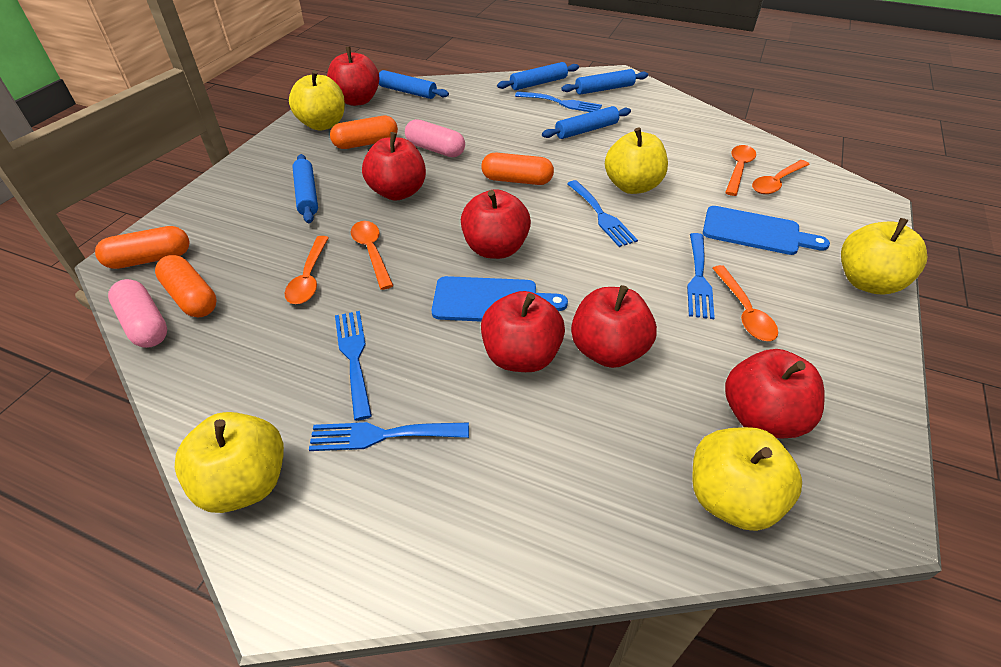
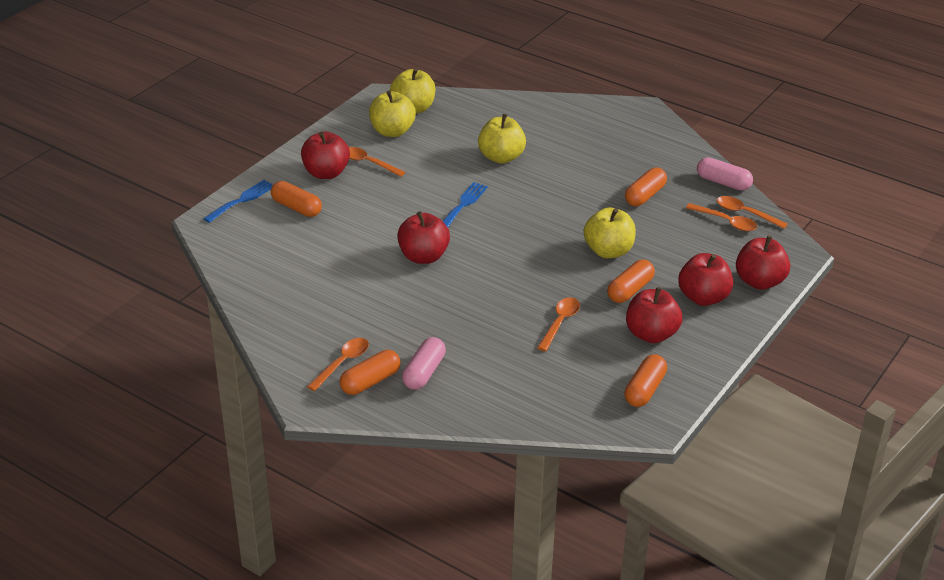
blue cutting board: 2 -> 0
blue fork: 5 -> 2
blue rolling pin: 5 -> 0
orange capsule: 4 -> 5
red apple: 6 -> 5
yellow apple: 5 -> 4

